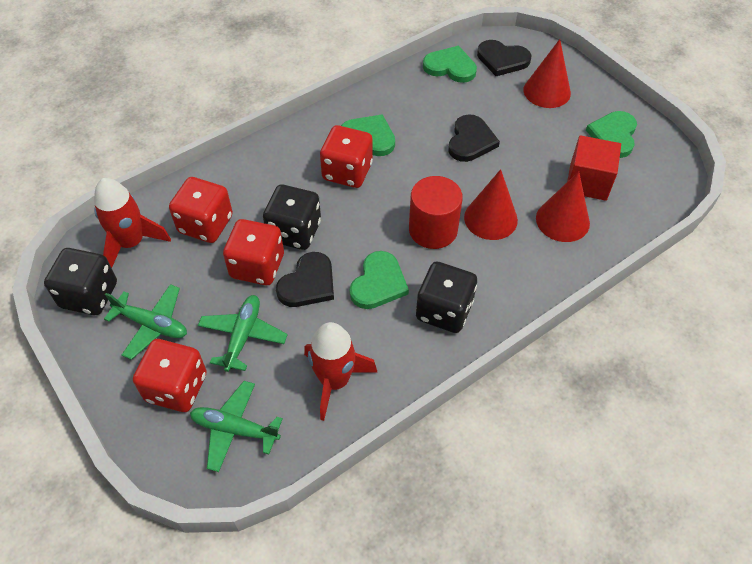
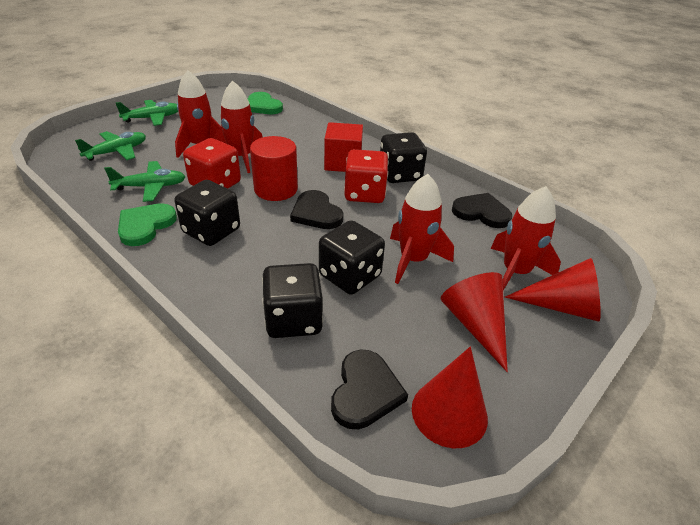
black dice: 3 -> 4
green heart: 4 -> 2
red dice: 4 -> 2
red rocket: 2 -> 4

